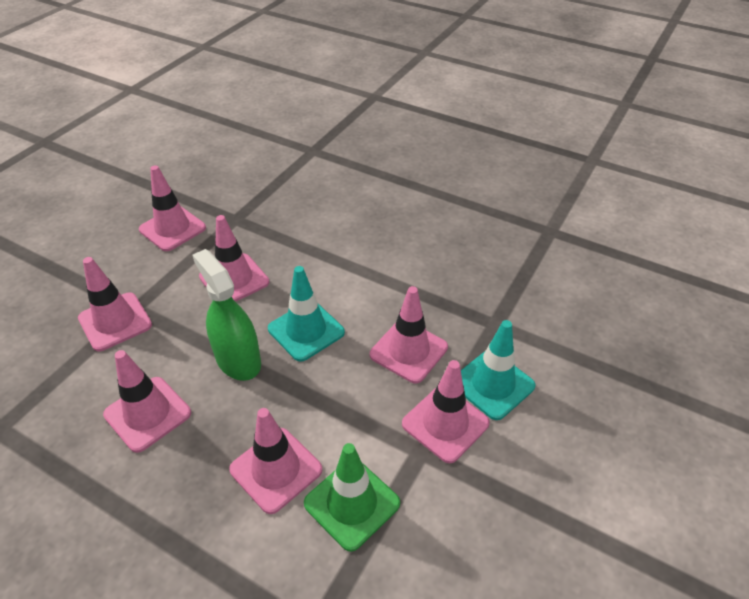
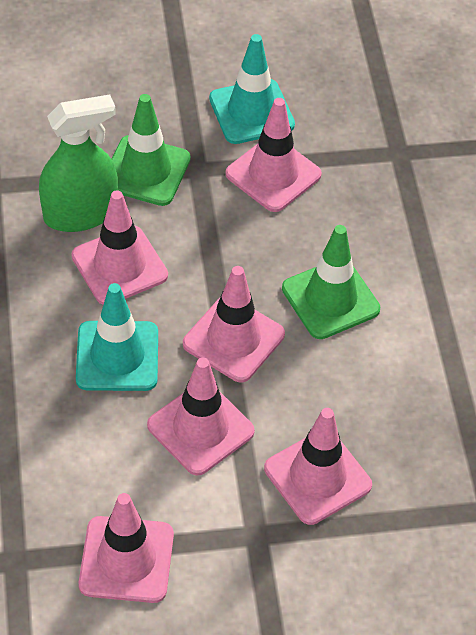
green traffic cone: 1 -> 2
pink traffic cone: 7 -> 6

